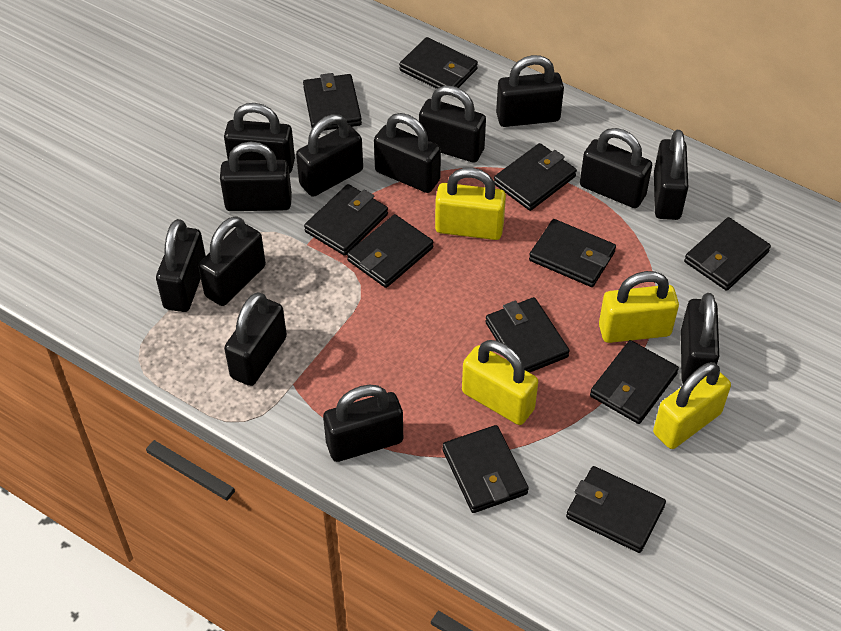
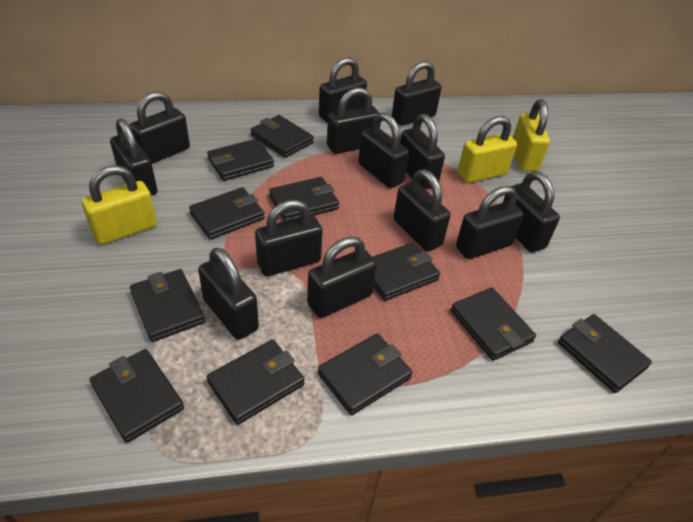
yellow padlock: 4 -> 3

